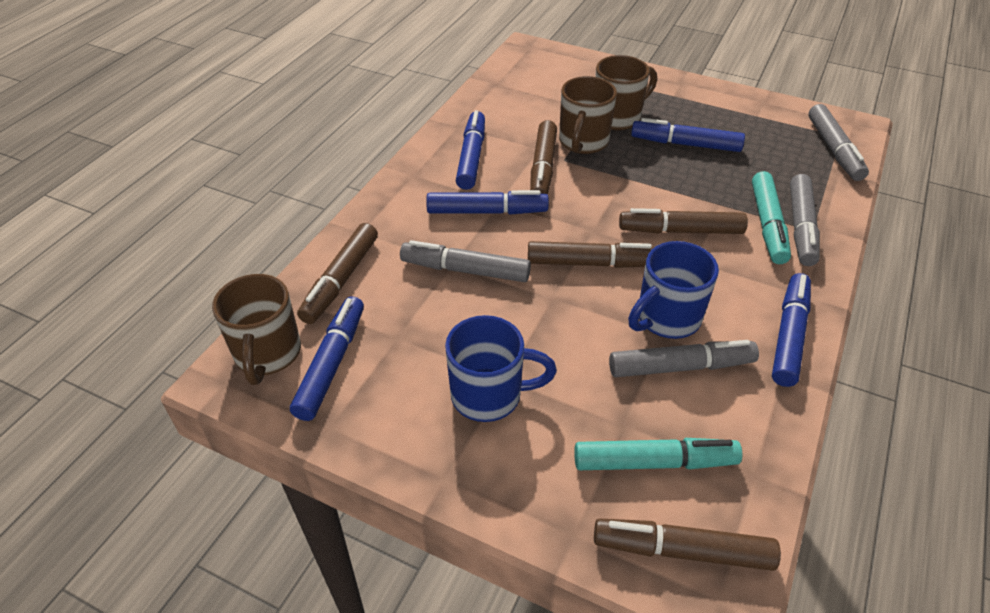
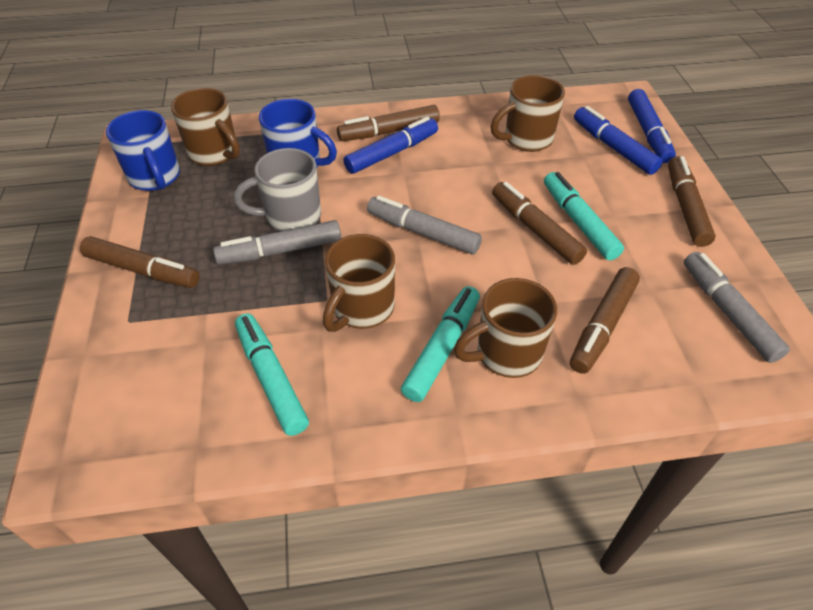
blue marker: 5 -> 3
brown mug: 3 -> 4
grey marker: 4 -> 3
grey mug: 0 -> 1
turquoise marker: 2 -> 3

